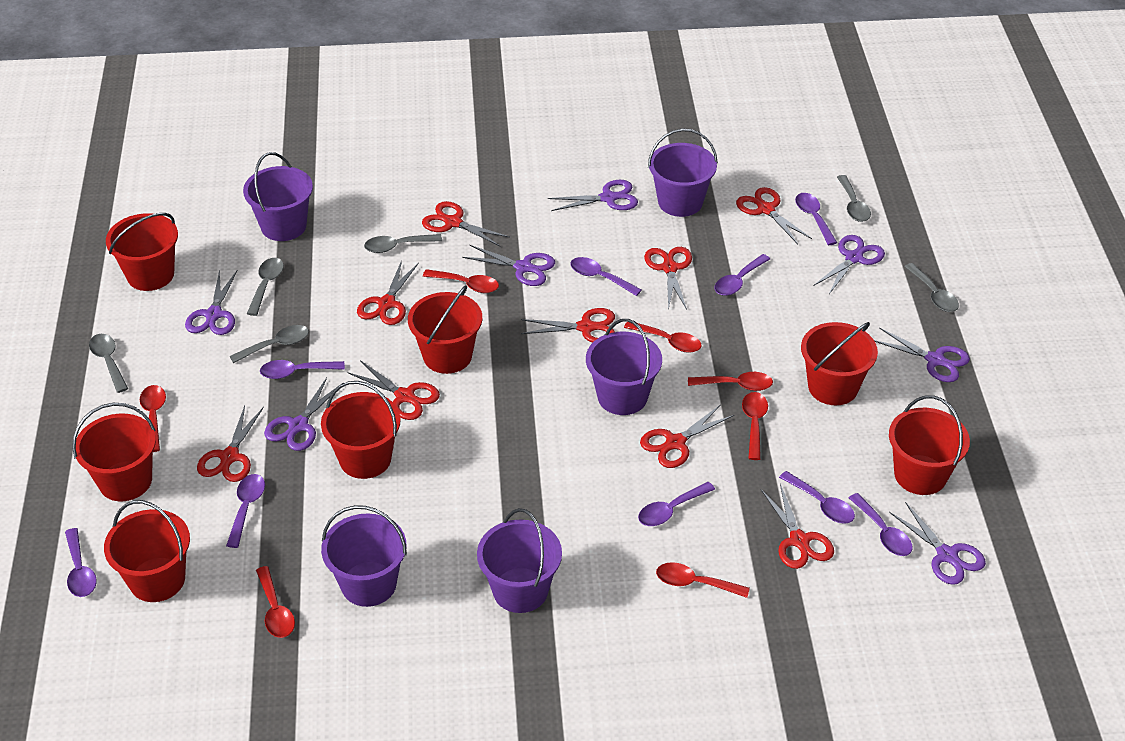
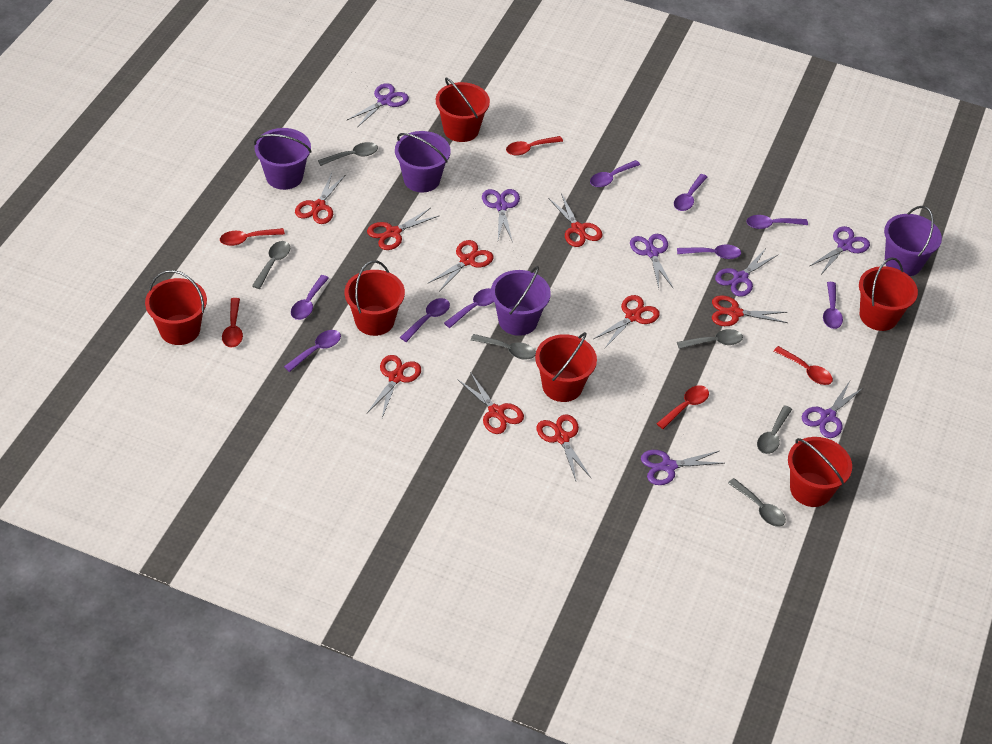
purple bucket: 5 -> 4
red bucket: 7 -> 6
red spoon: 7 -> 5

